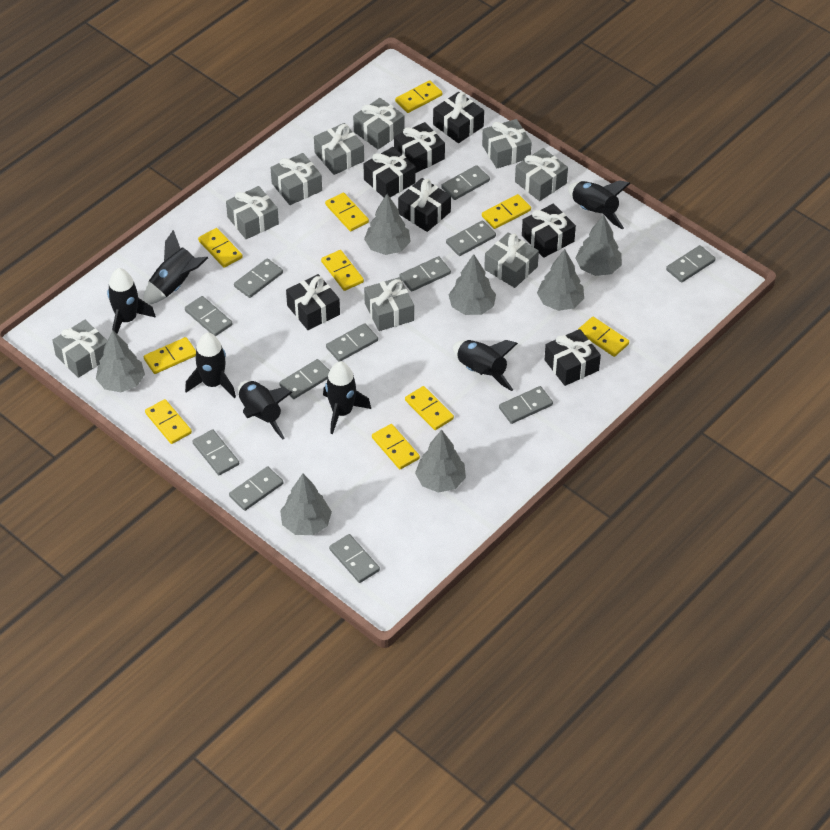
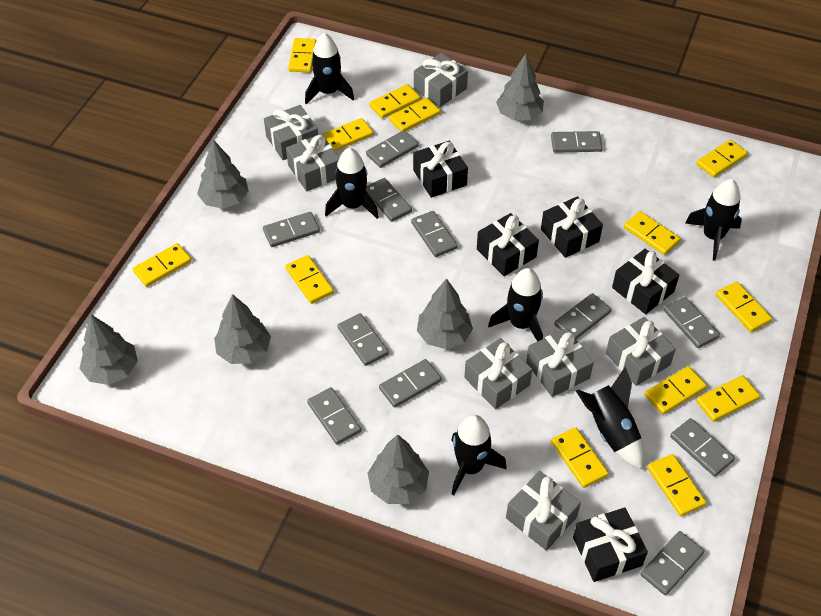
black gift: 7 -> 5
black rocket: 7 -> 6
grey gift: 9 -> 7
grey tree: 7 -> 6
yellow domino: 10 -> 13

